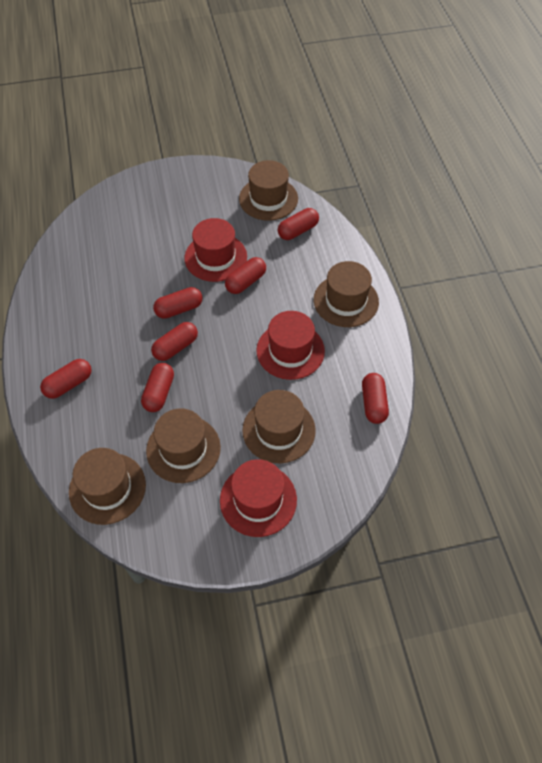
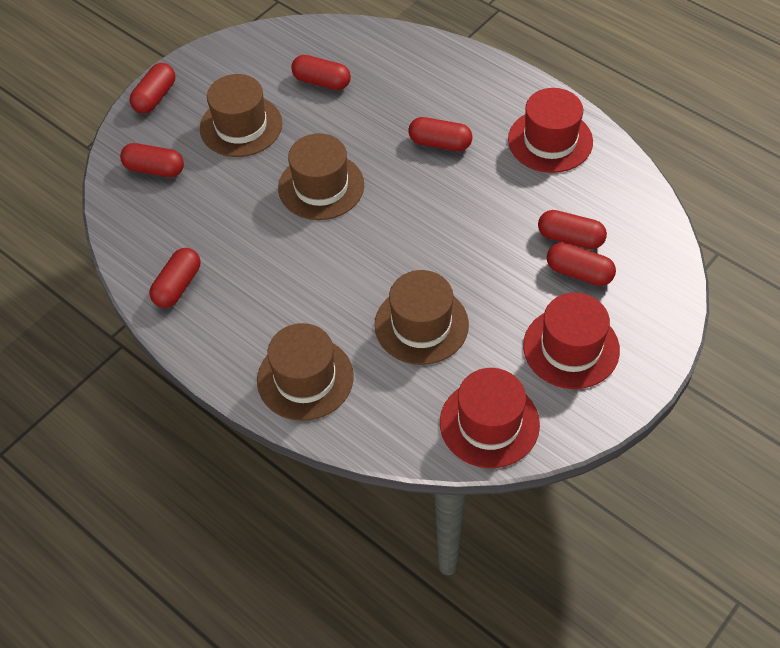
brown hat: 5 -> 4

